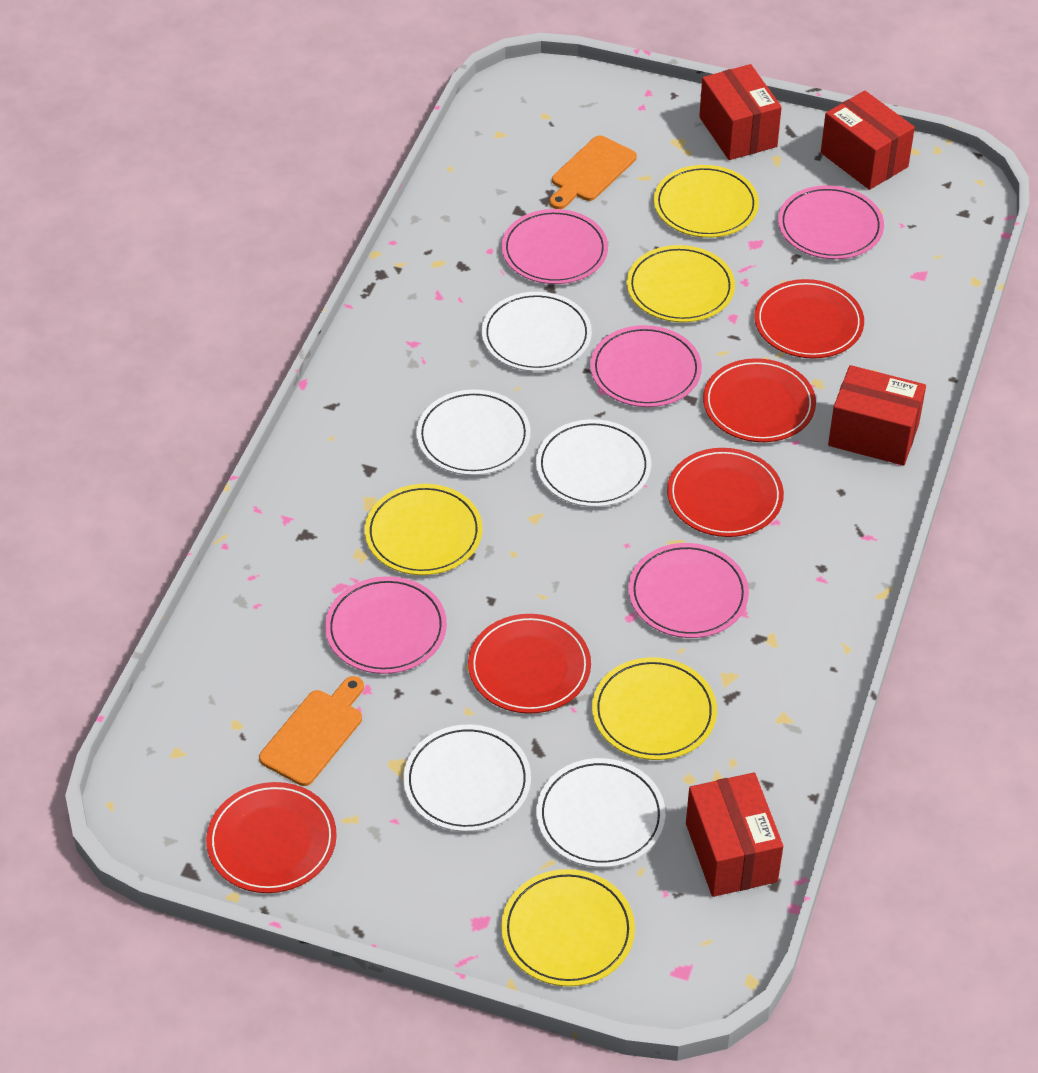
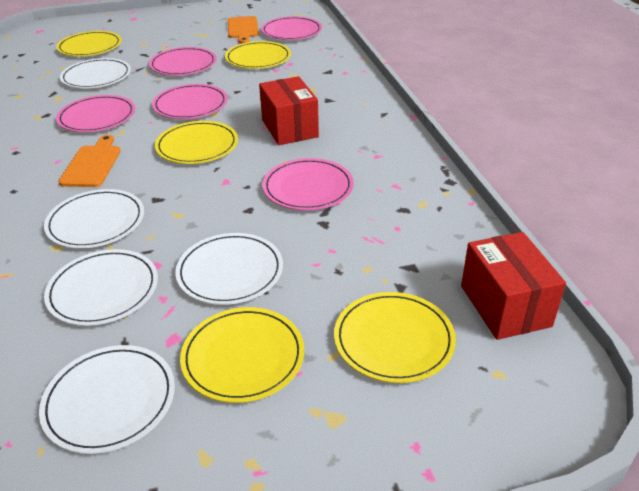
red box: 4 -> 2
red plate: 5 -> 0

